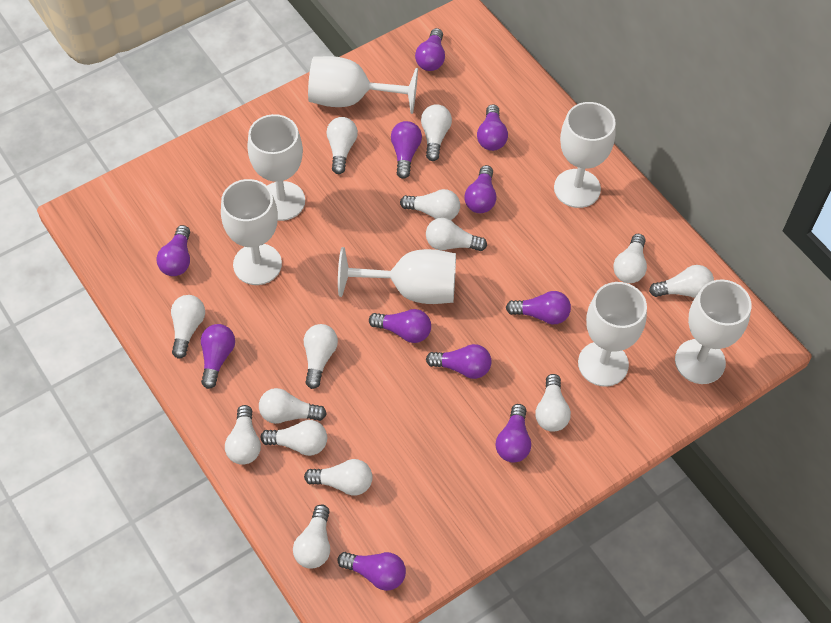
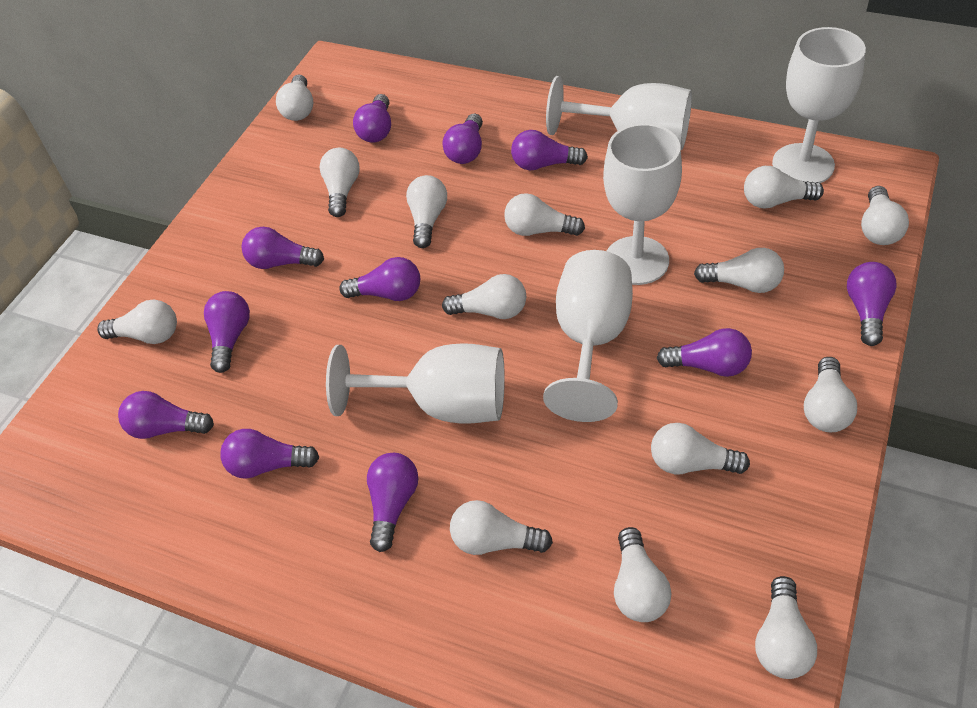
white goblet: 7 -> 5

